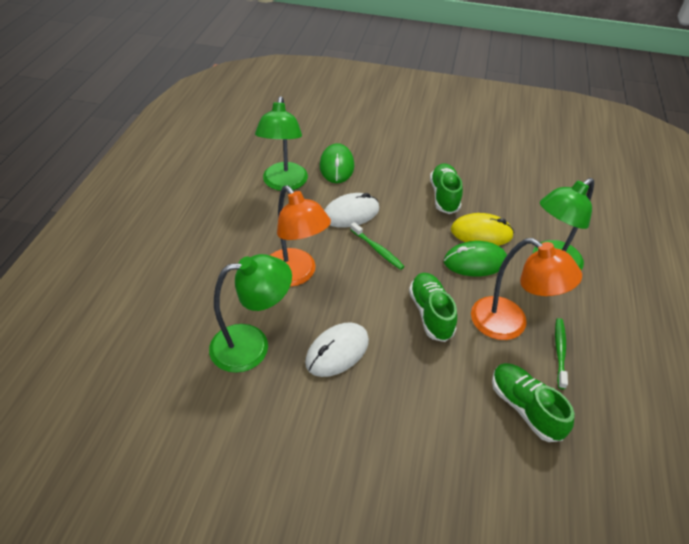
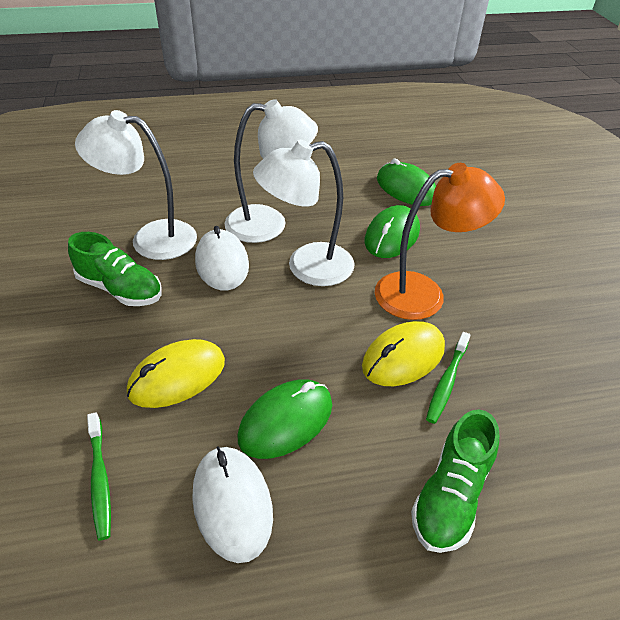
green lamp: 3 -> 0
green mouse: 2 -> 3
green shoe: 3 -> 2
orange lamp: 2 -> 1
white lamp: 0 -> 3
yellow mouse: 1 -> 2

